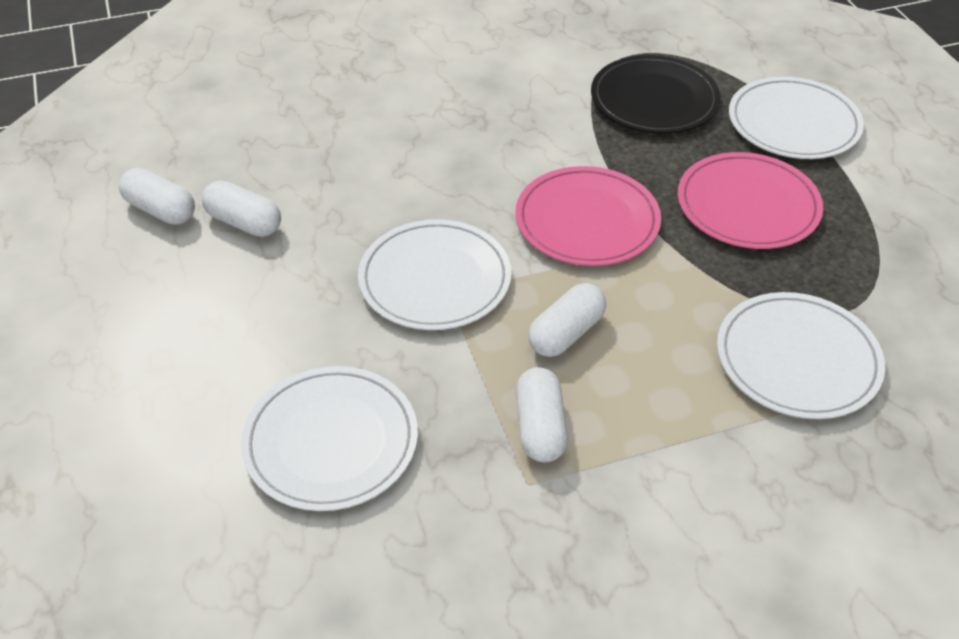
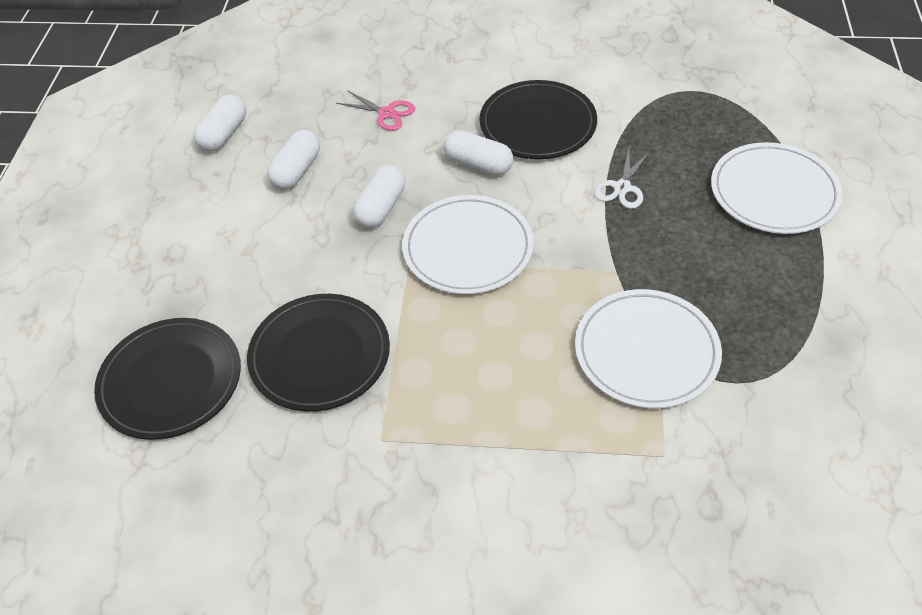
black plate: 1 -> 3
pink plate: 2 -> 0
pink scissors: 0 -> 1
white plate: 4 -> 3
white scissors: 0 -> 1

